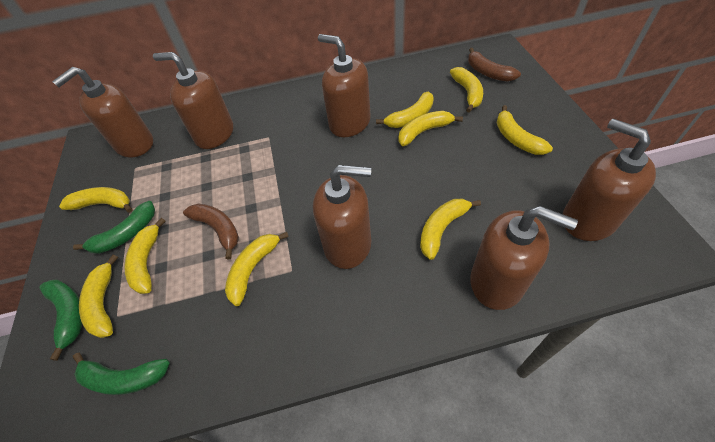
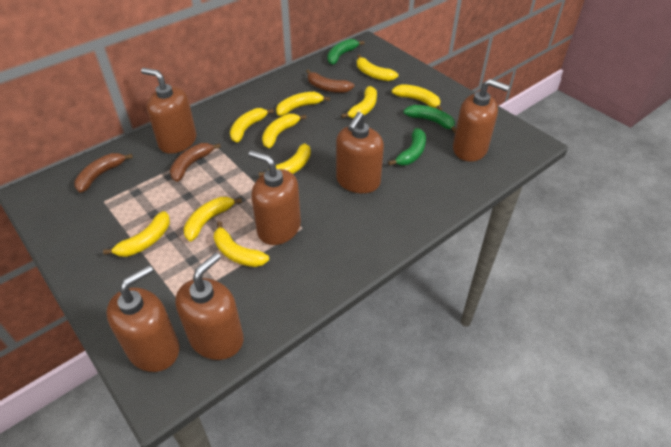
brown banana: 2 -> 3
yellow banana: 9 -> 10

